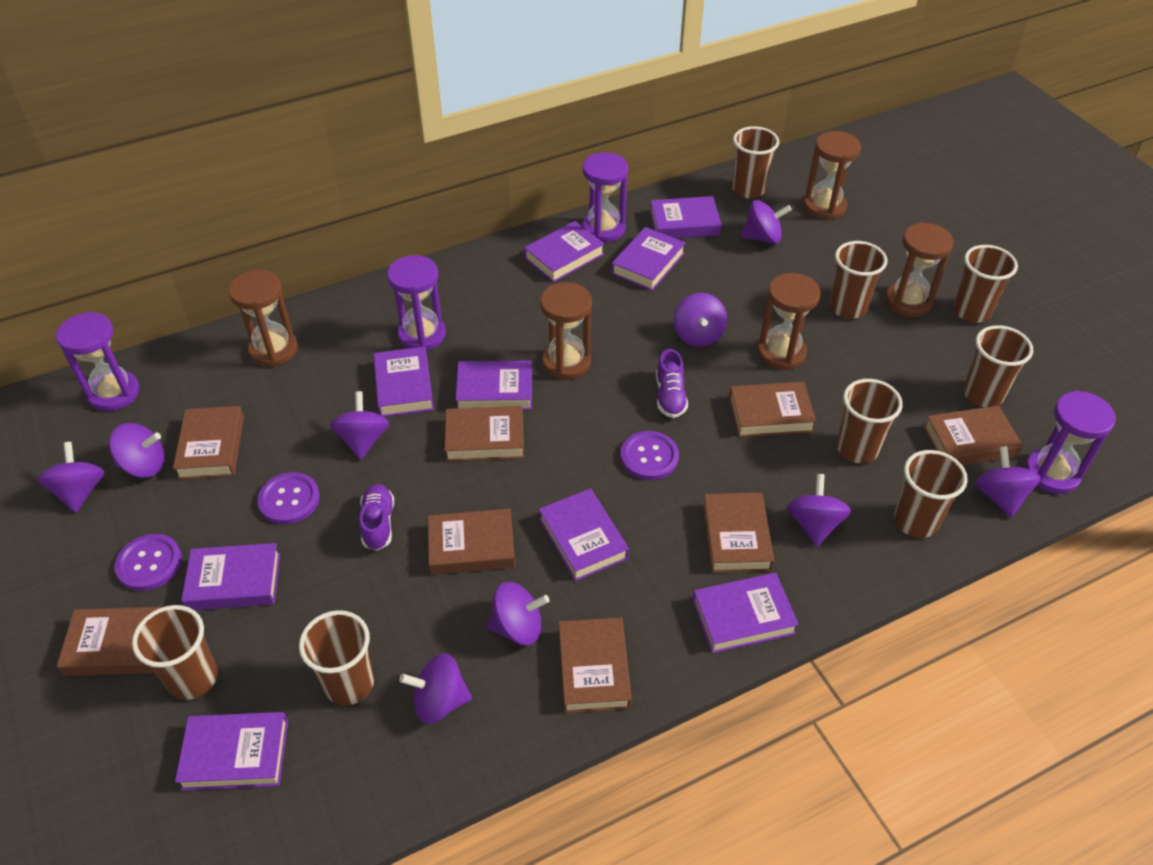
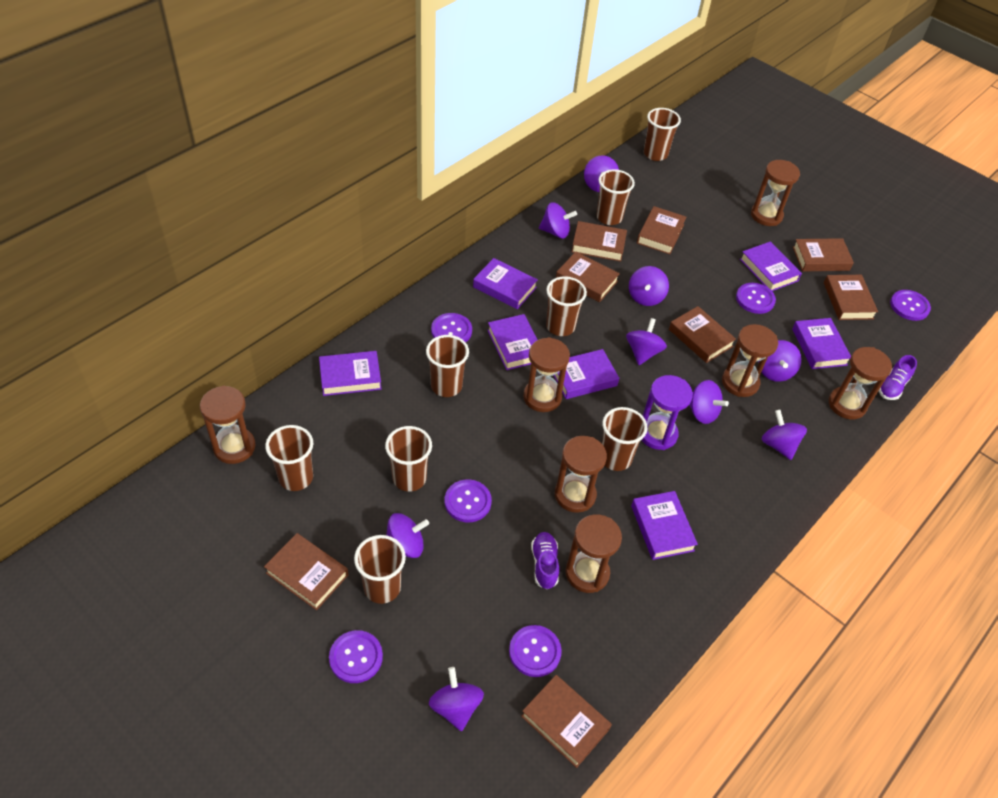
brown hourglass: 5 -> 7
purple book: 9 -> 7
purple button: 3 -> 6
purple hourglass: 4 -> 1

